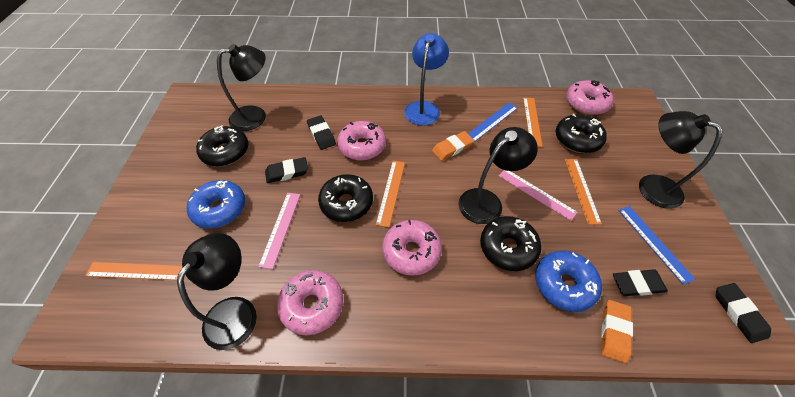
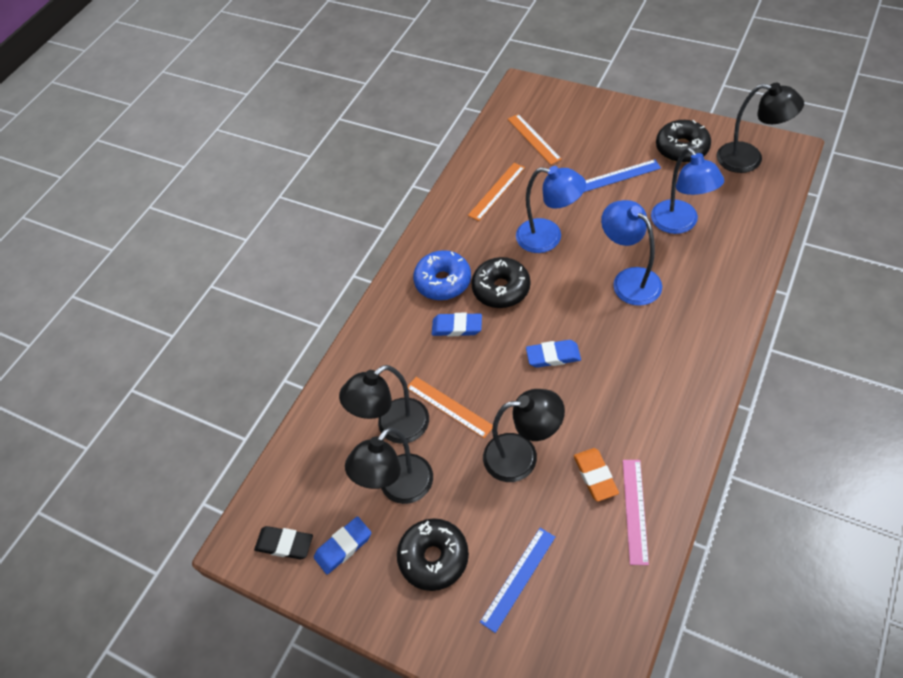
black donut: 4 -> 3
black eraser: 4 -> 1
blue donut: 2 -> 1
blue eraser: 0 -> 3
blue lamp: 1 -> 3
orange eraser: 2 -> 1
orange ruler: 4 -> 3
pink donut: 4 -> 0
pink ruler: 2 -> 1

